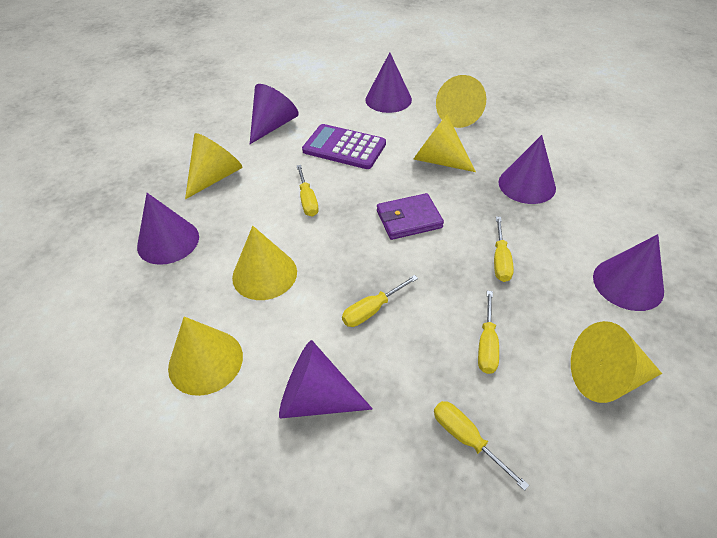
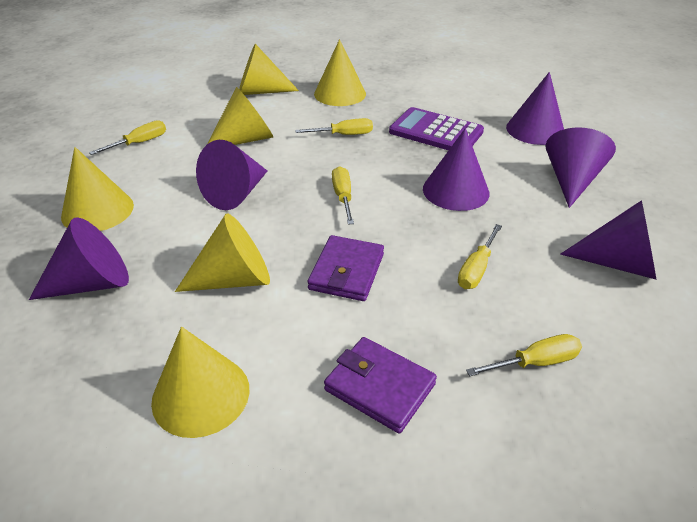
purple wallet: 1 -> 2

